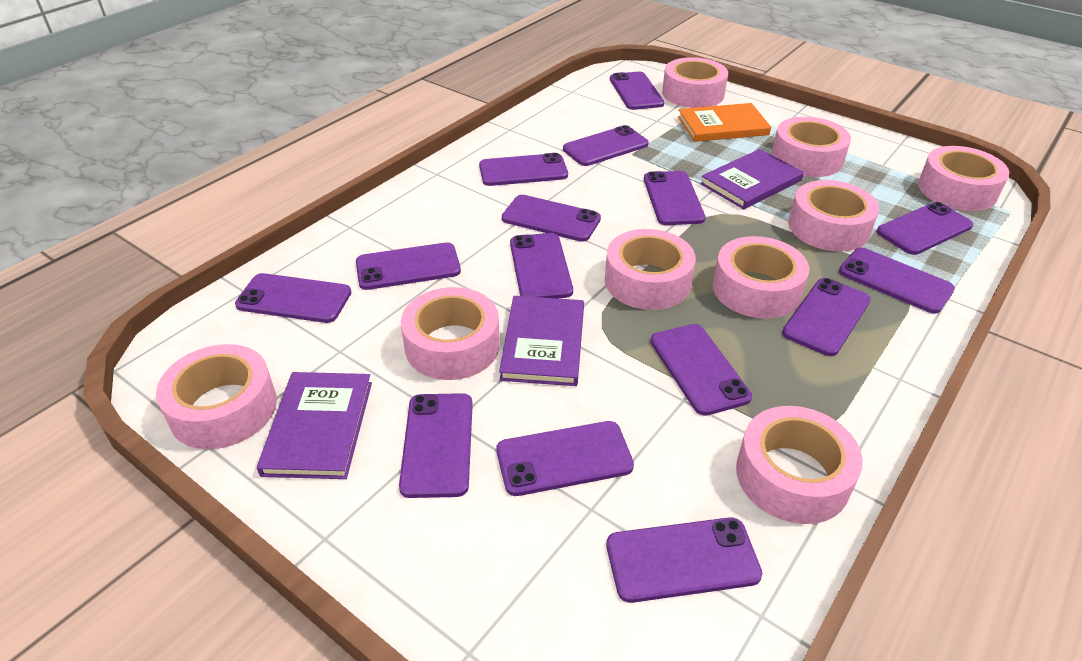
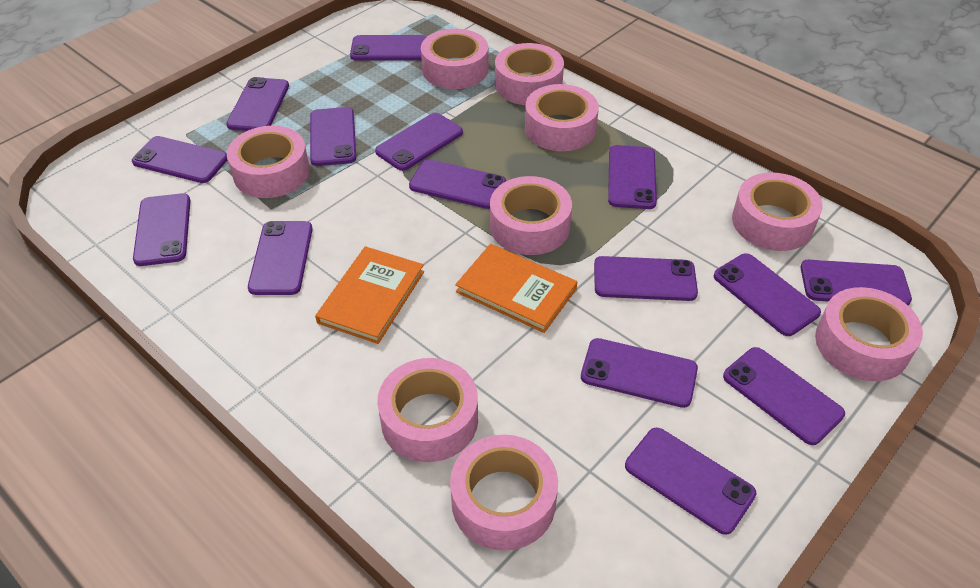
orange book: 1 -> 2
purple book: 3 -> 0

